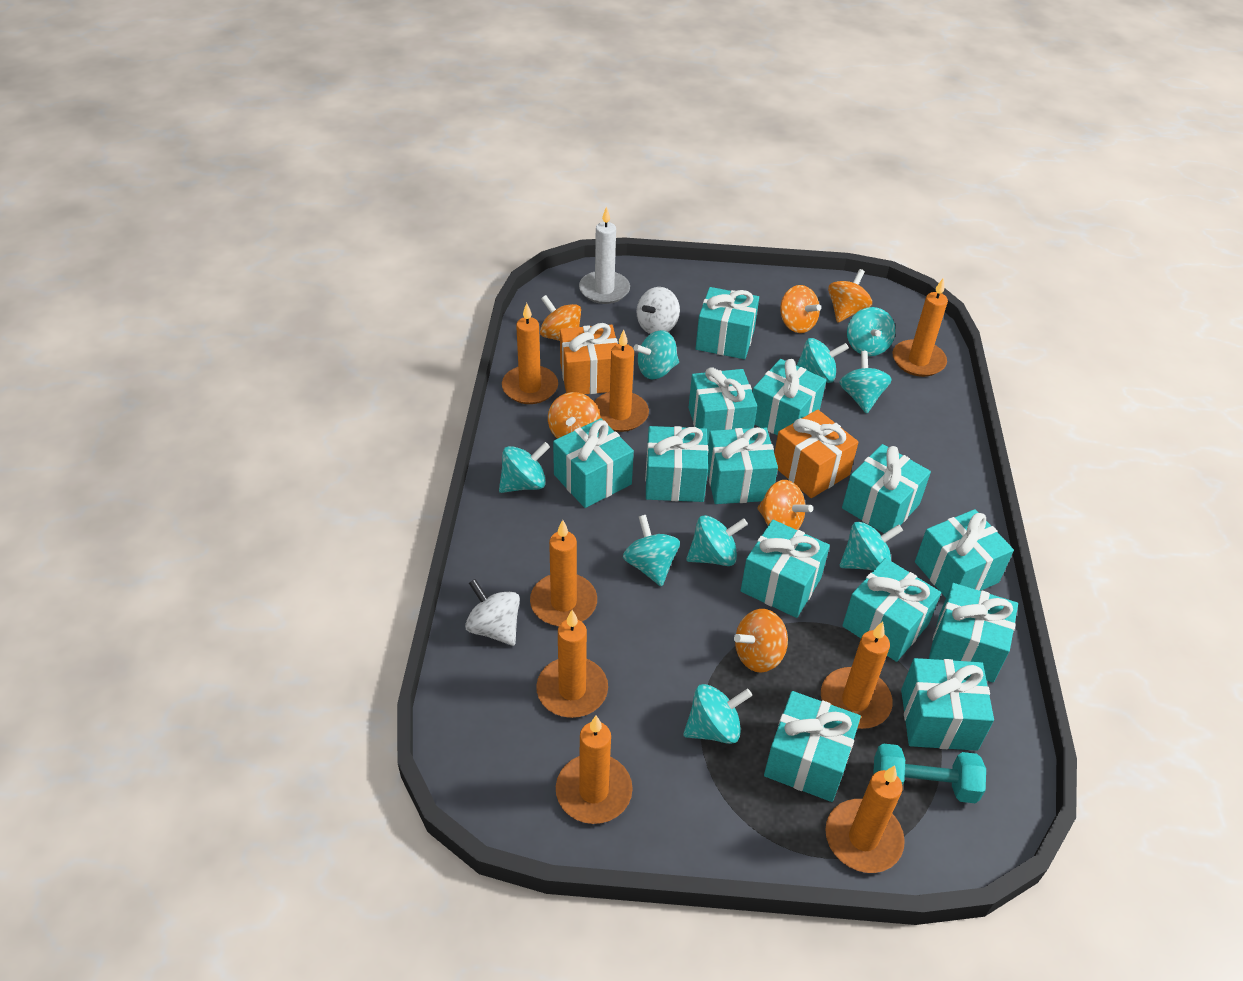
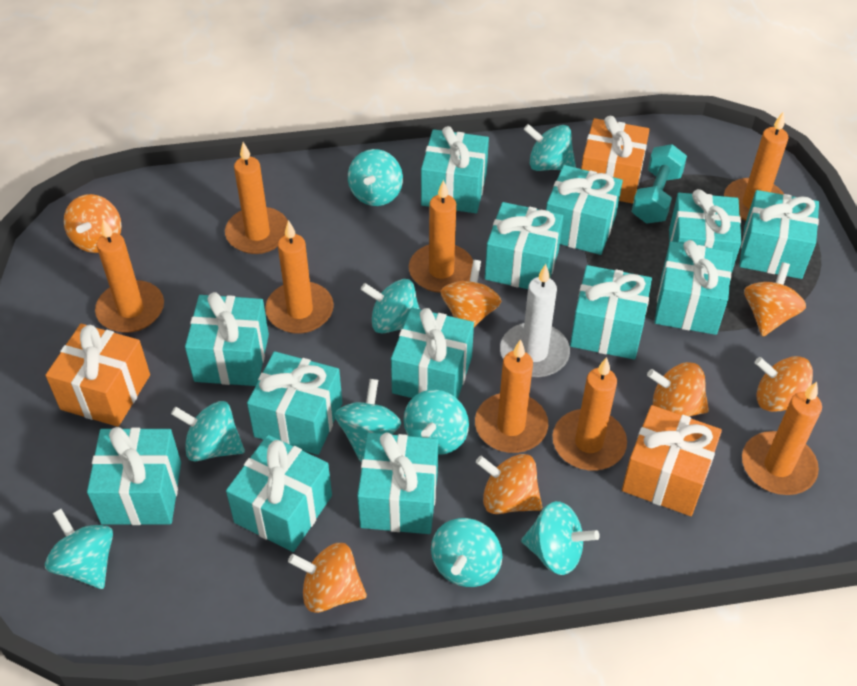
orange gift: 2 -> 3
orange spinning top: 6 -> 7
white spinning top: 2 -> 0

